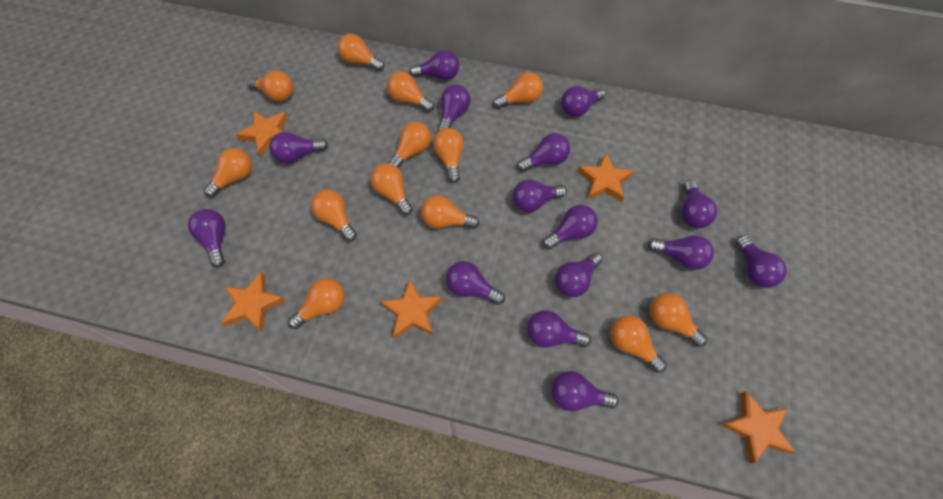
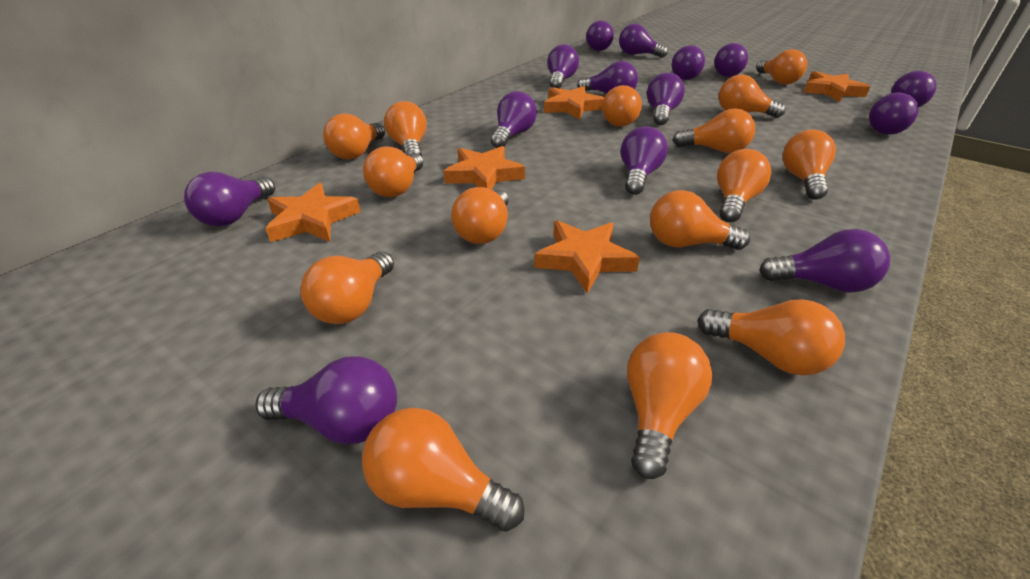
orange light bulb: 13 -> 15
purple light bulb: 15 -> 14

